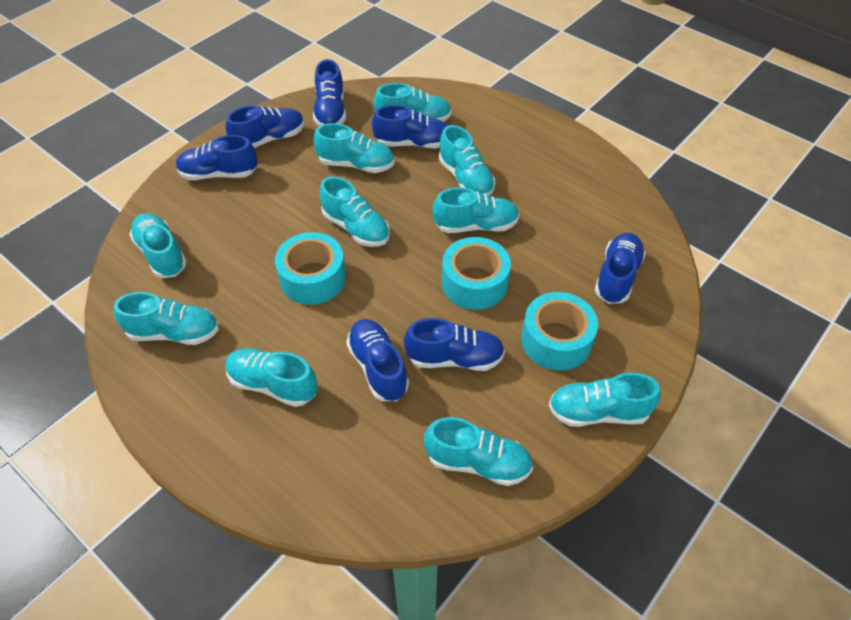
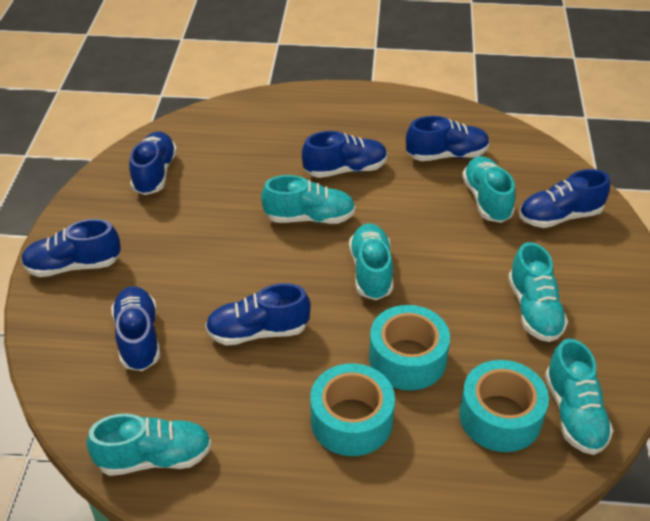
turquoise shoe: 10 -> 6

